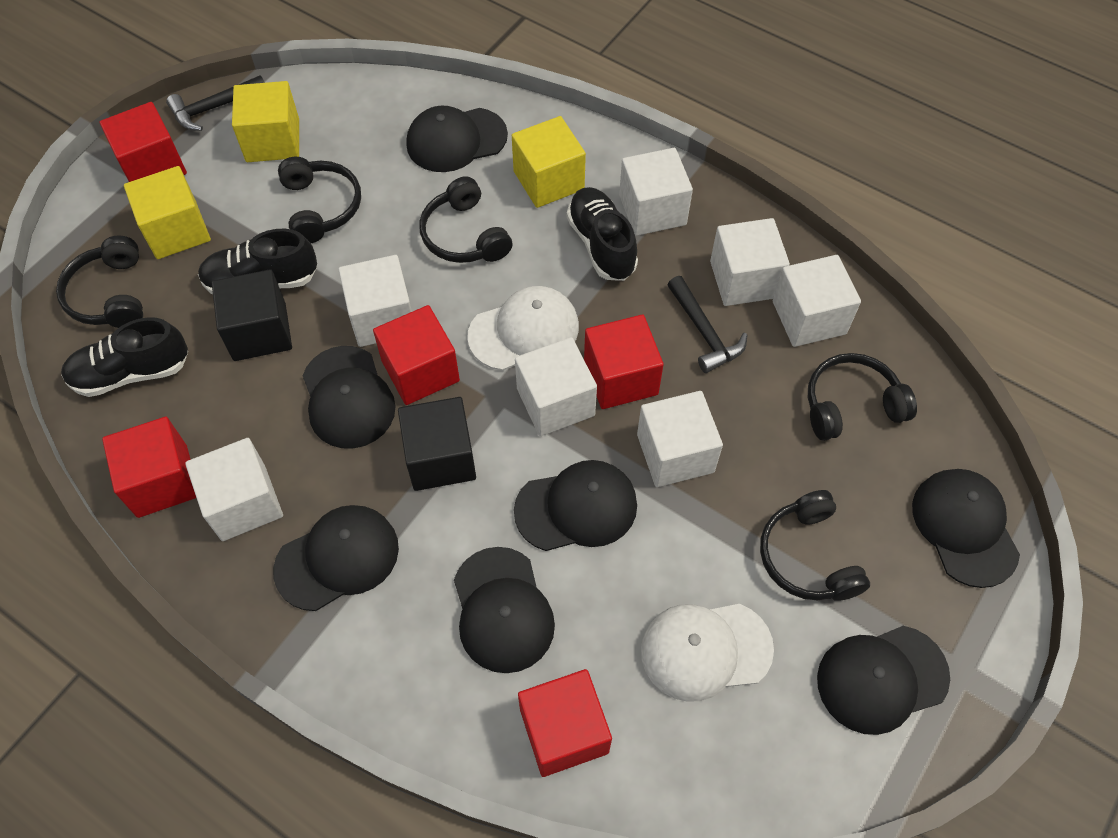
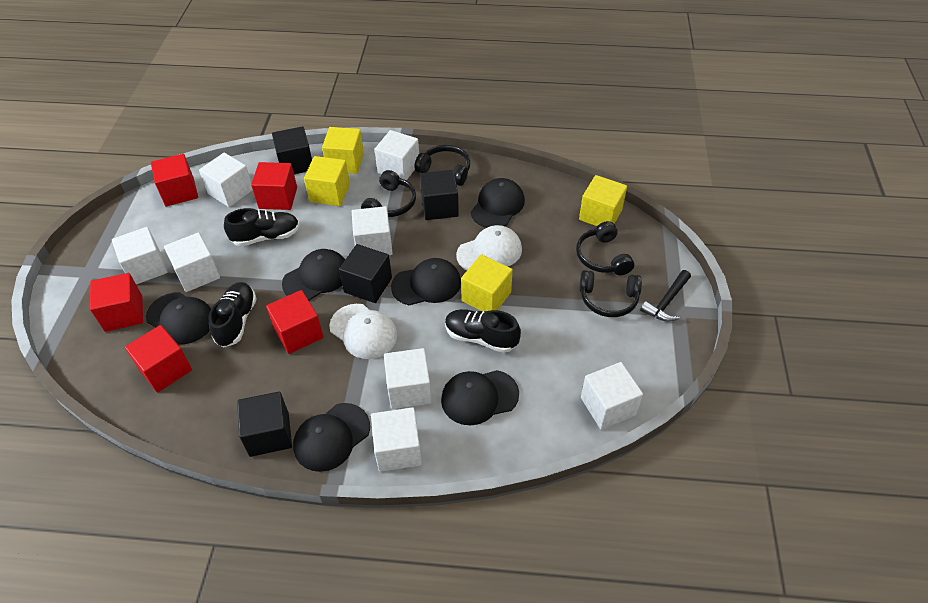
black cap: 7 -> 6
black cube: 2 -> 4
black hammer: 2 -> 1
black headphones: 5 -> 4
white cube: 7 -> 8
yellow cube: 3 -> 4

